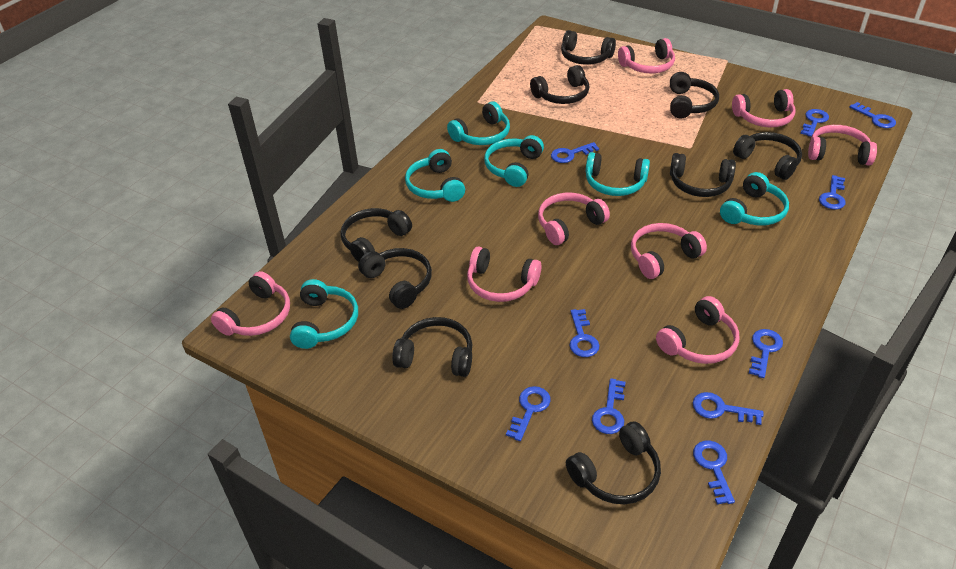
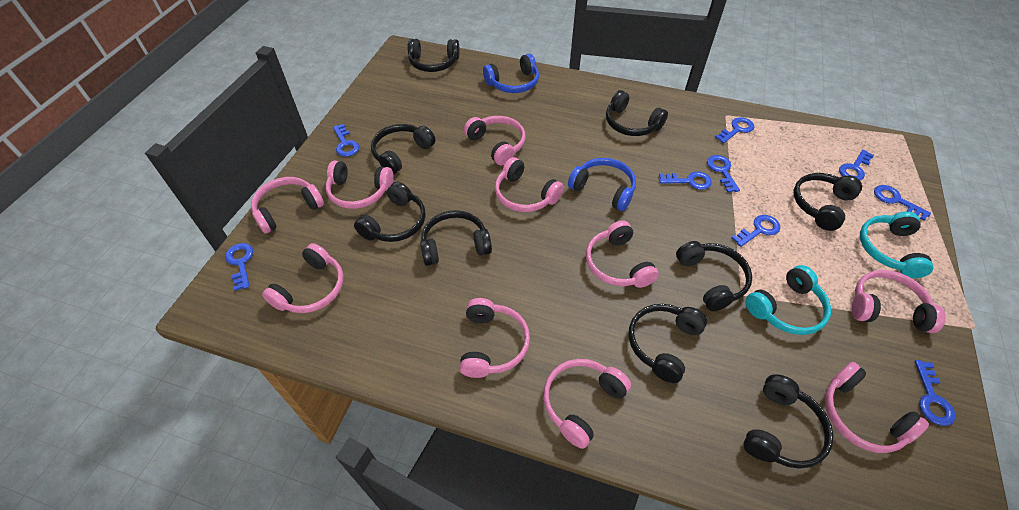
blue headphones: 0 -> 2
blue key: 10 -> 9
pink headphones: 8 -> 10
turquoise headphones: 6 -> 2

